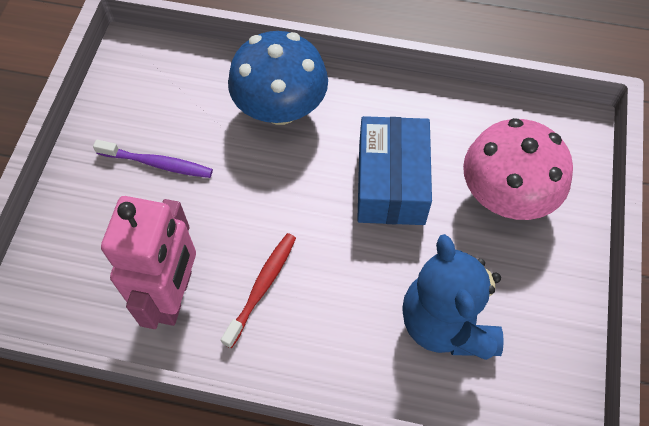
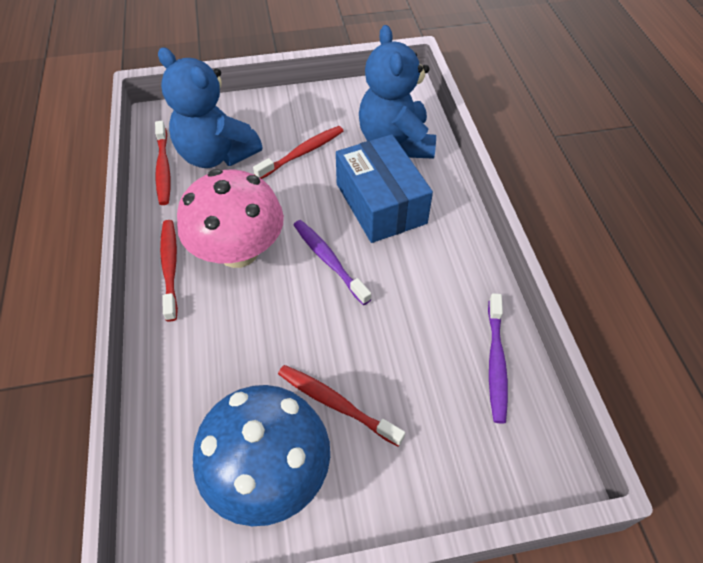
blue teddy bear: 1 -> 2
pink robot: 1 -> 0
purple toothbrush: 1 -> 2
red toothbrush: 1 -> 4

